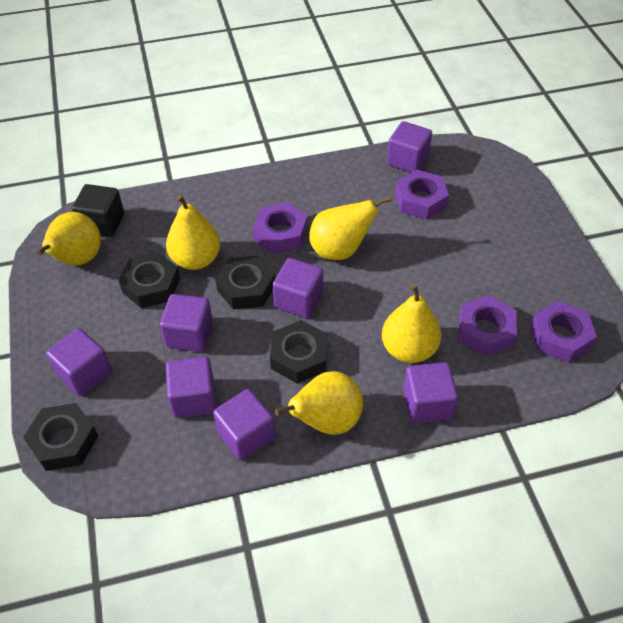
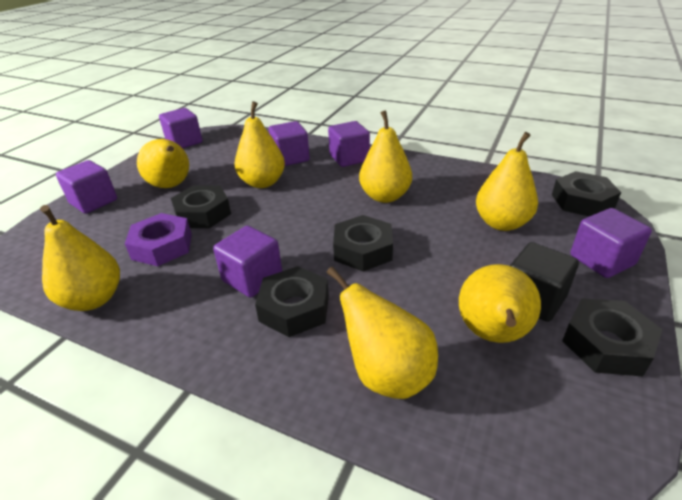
black nut: 4 -> 5
purple cube: 7 -> 6
purple nut: 4 -> 1
yellow pear: 5 -> 7

